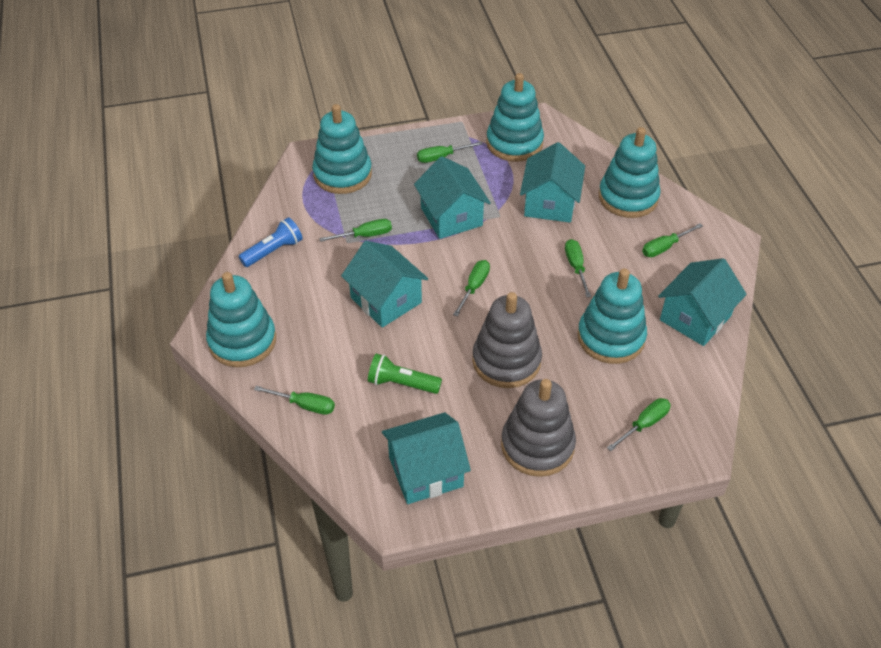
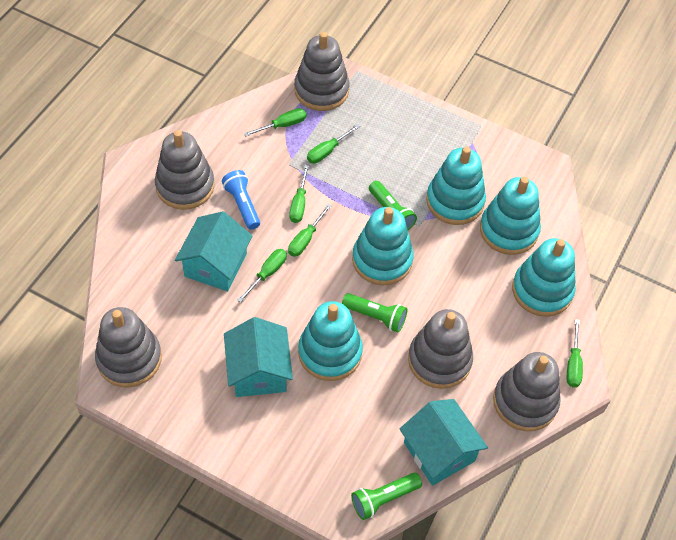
green flashlight: 1 -> 3
green screwdriver: 7 -> 6
grey stacking toy: 2 -> 5
turquoise house: 5 -> 3

